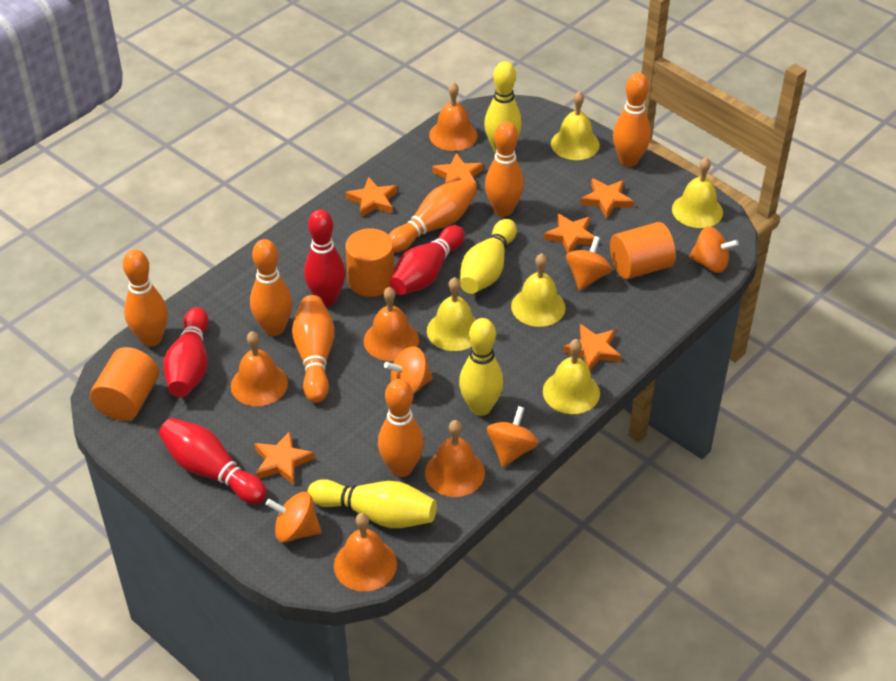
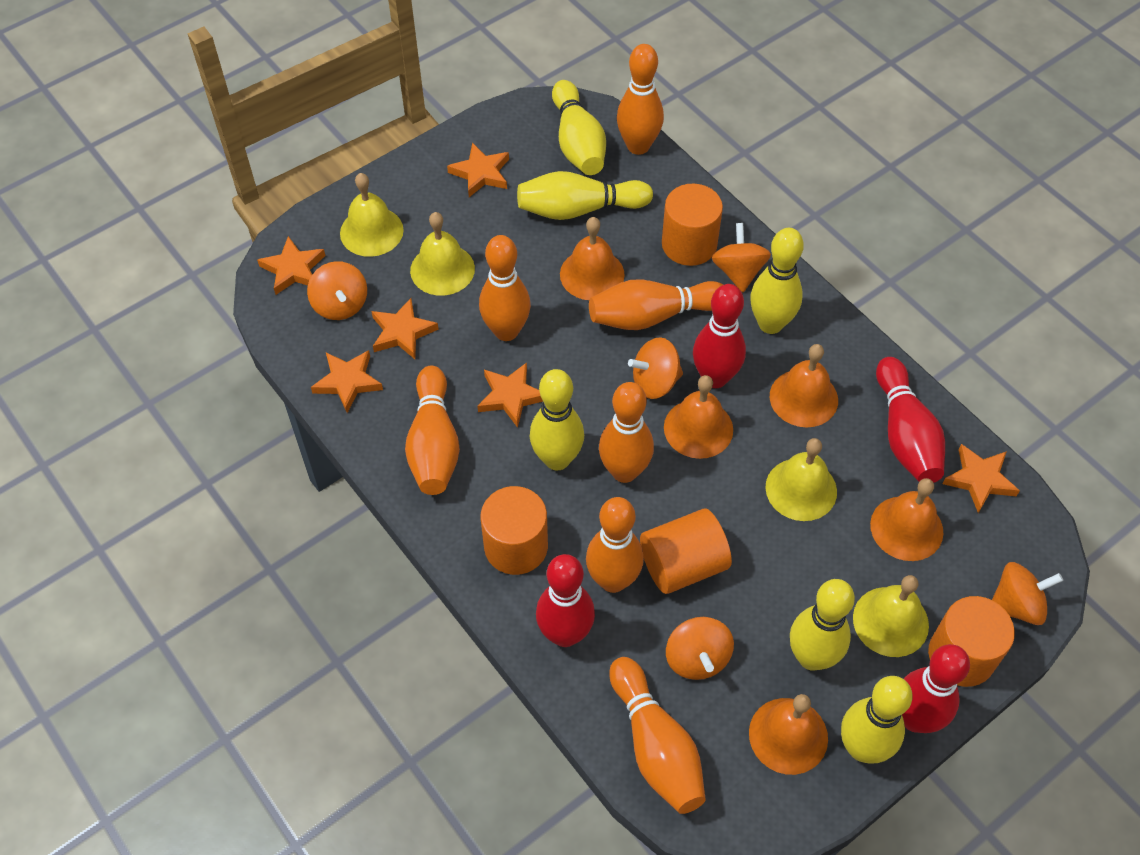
orange cylinder: 3 -> 4
yellow bell: 5 -> 4
yellow bowling pin: 4 -> 6

